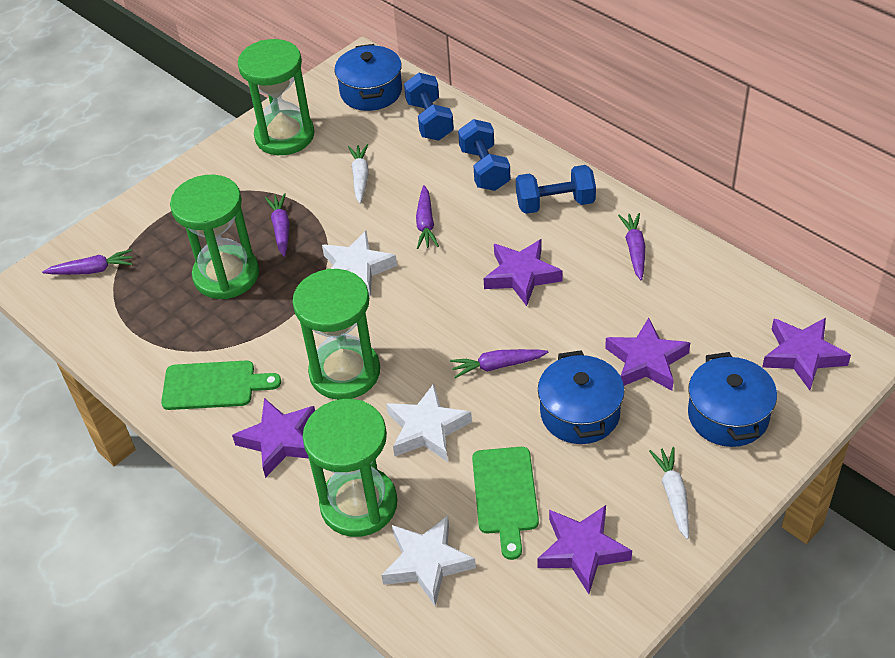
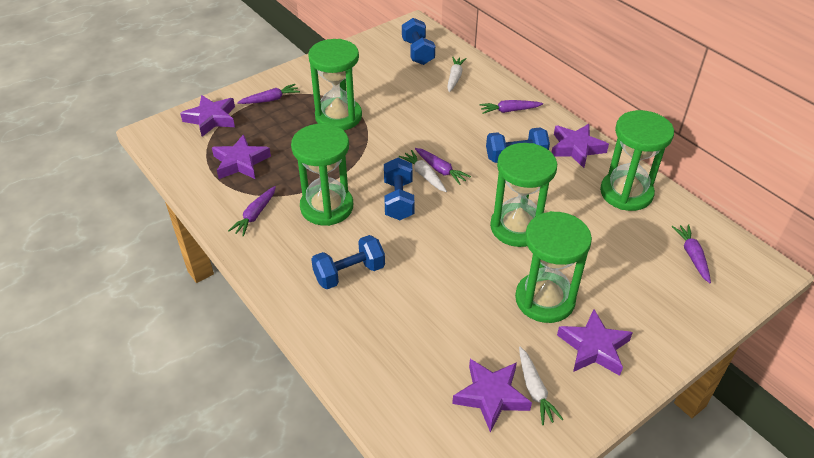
blue dumbbell: 3 -> 4
blue pot: 3 -> 0
green cutting board: 2 -> 0
green hourglass: 4 -> 5
white carrot: 2 -> 3
white star: 3 -> 0

